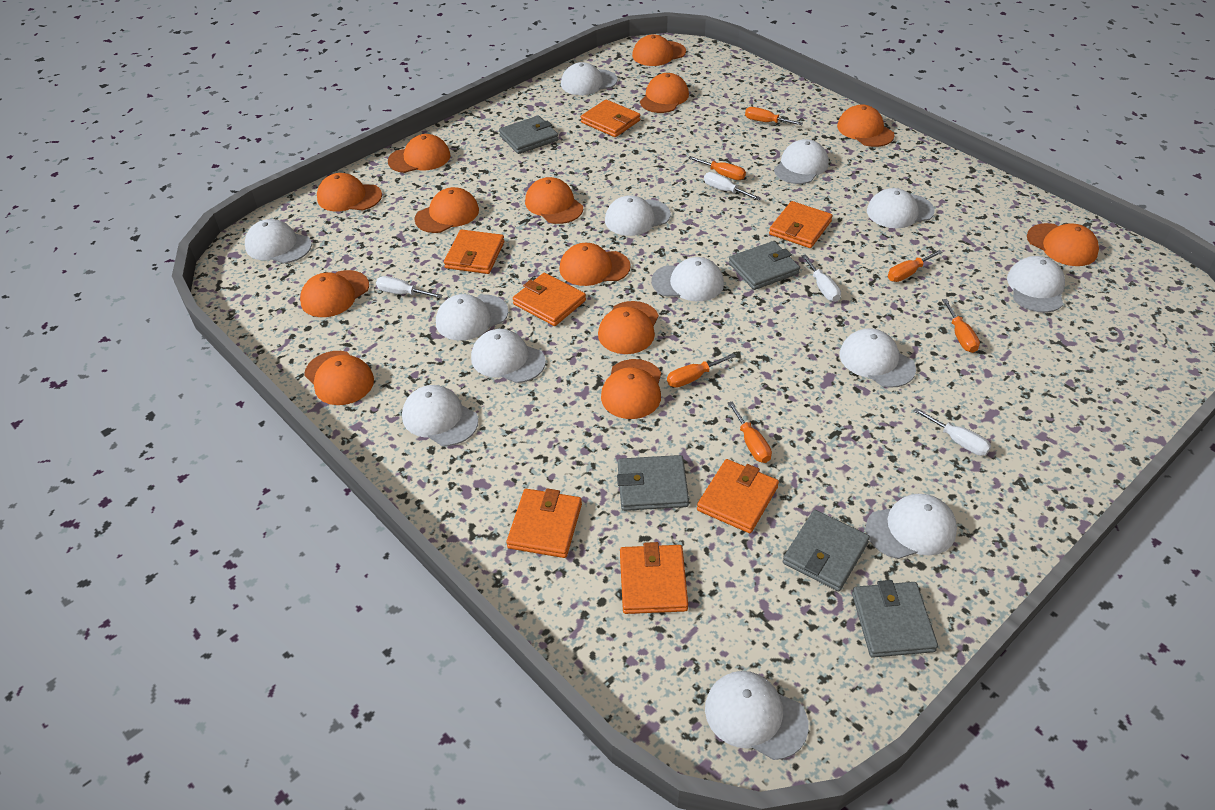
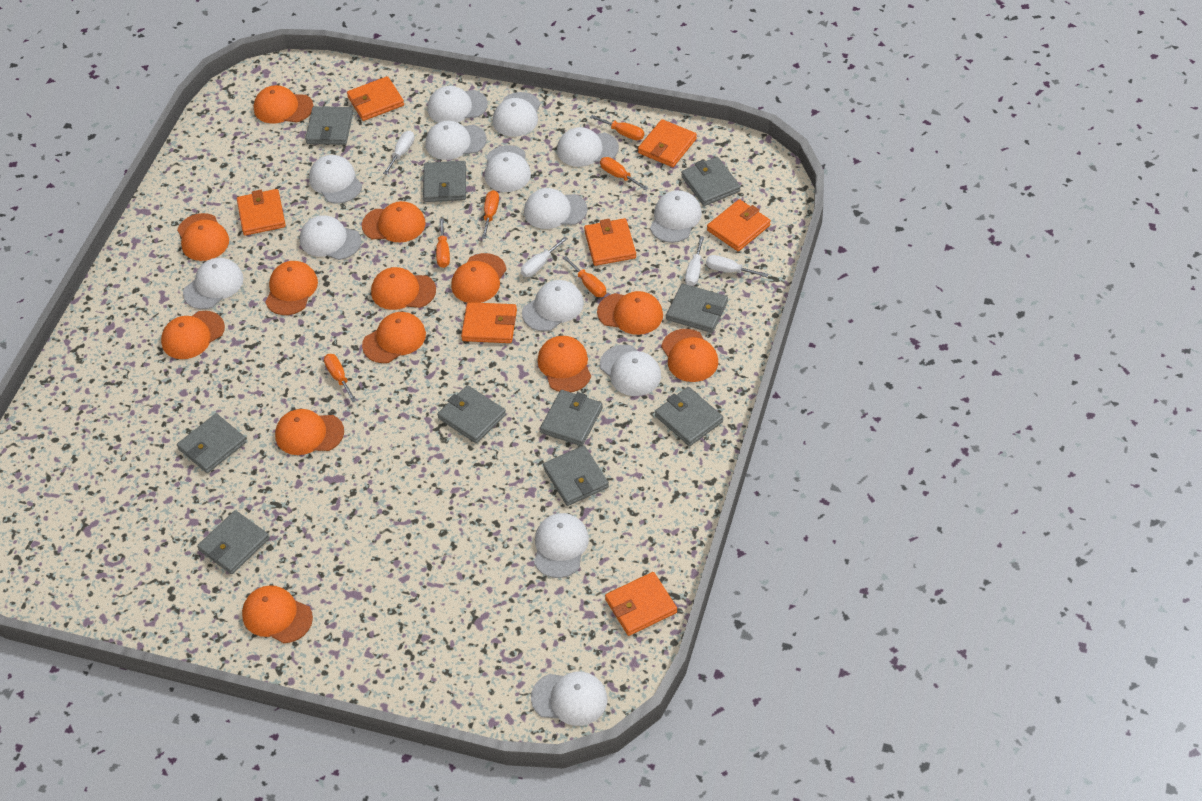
grey wallet: 5 -> 10
white cap: 13 -> 14

